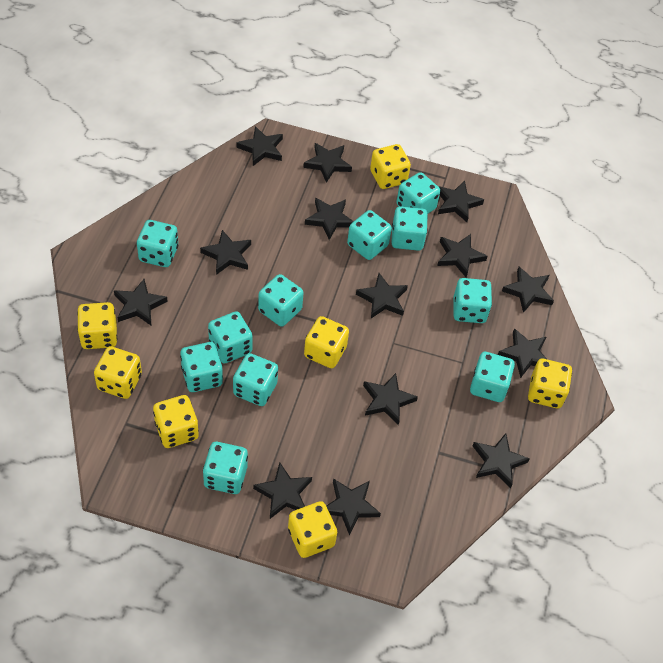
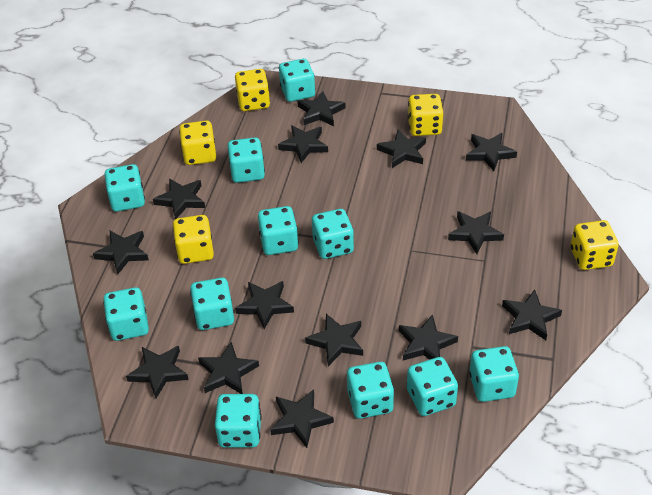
yellow dice: 7 -> 5

